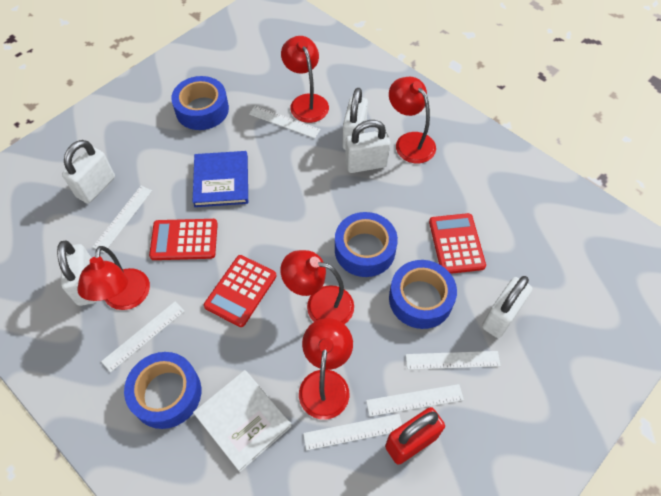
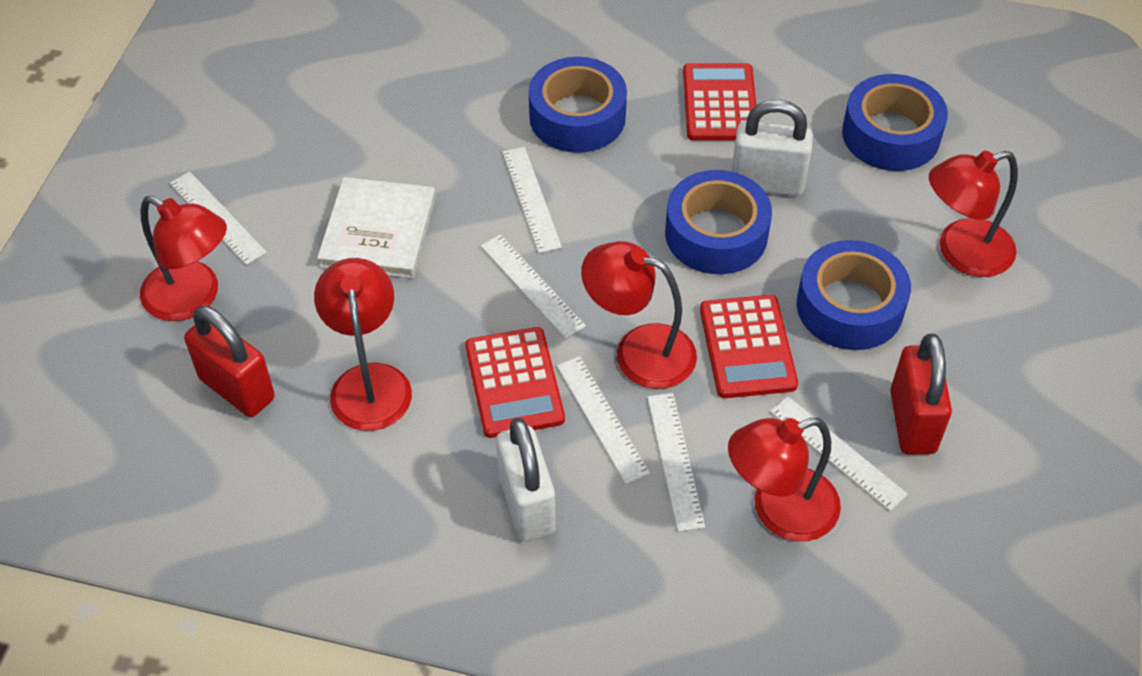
blue book: 1 -> 0
red padlock: 1 -> 2
white padlock: 5 -> 2

